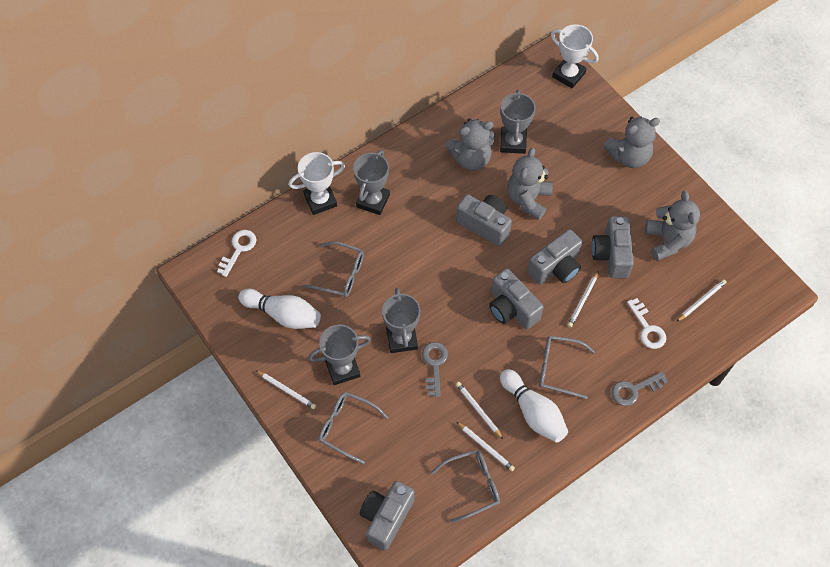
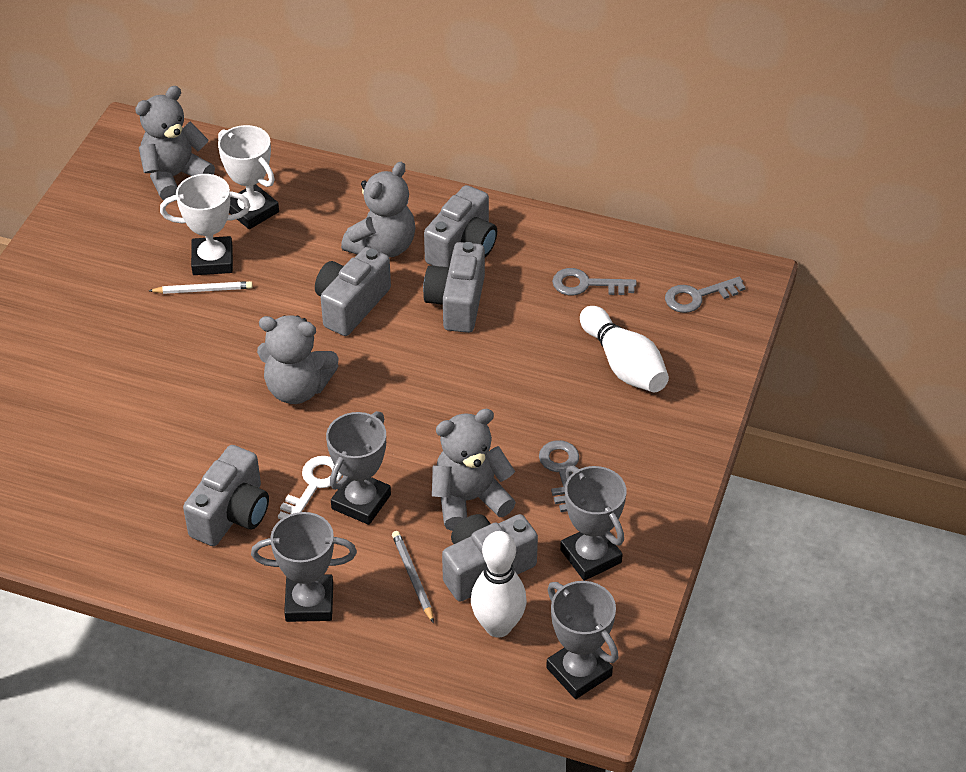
grey glasses: 4 -> 0
grey key: 2 -> 3
grey pencil: 0 -> 1
white key: 2 -> 1
white pencil: 5 -> 1

